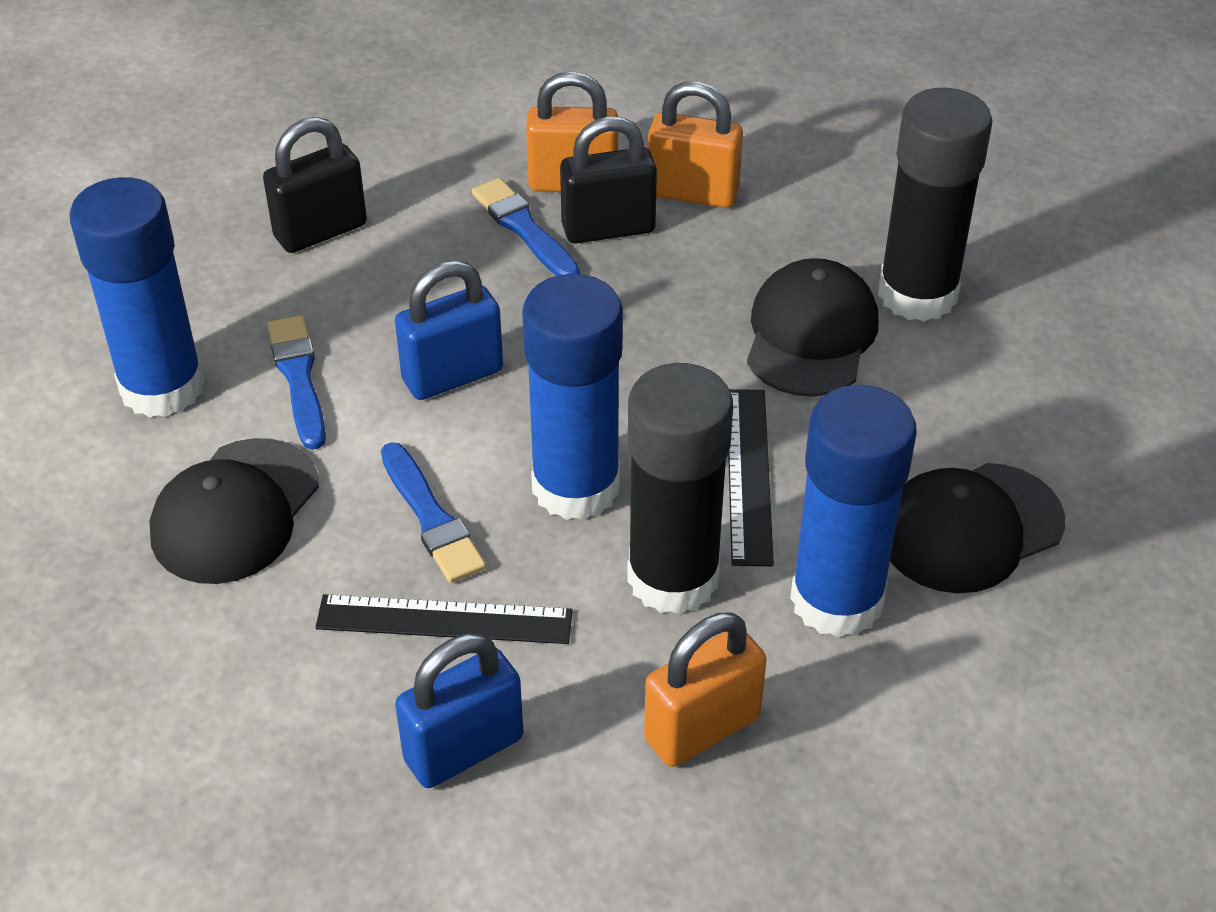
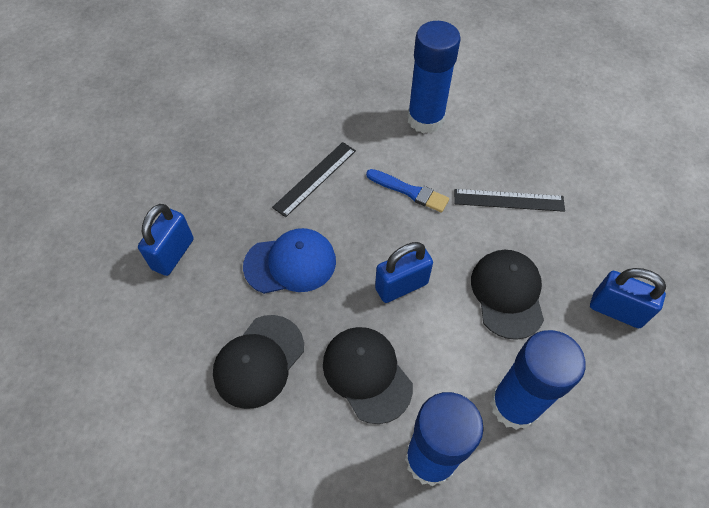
black glue stick: 2 -> 0
black padlock: 2 -> 0
blue brush: 3 -> 1
blue cap: 0 -> 1
blue padlock: 2 -> 3
orange padlock: 3 -> 0

